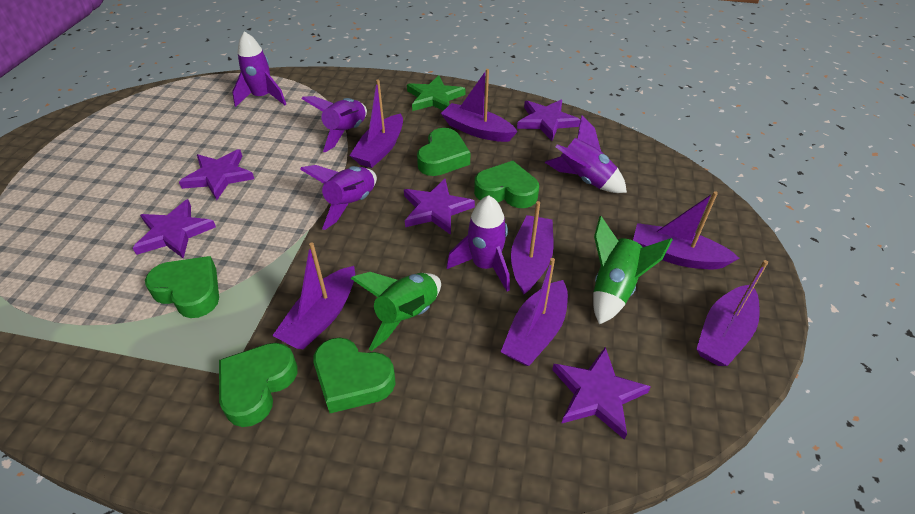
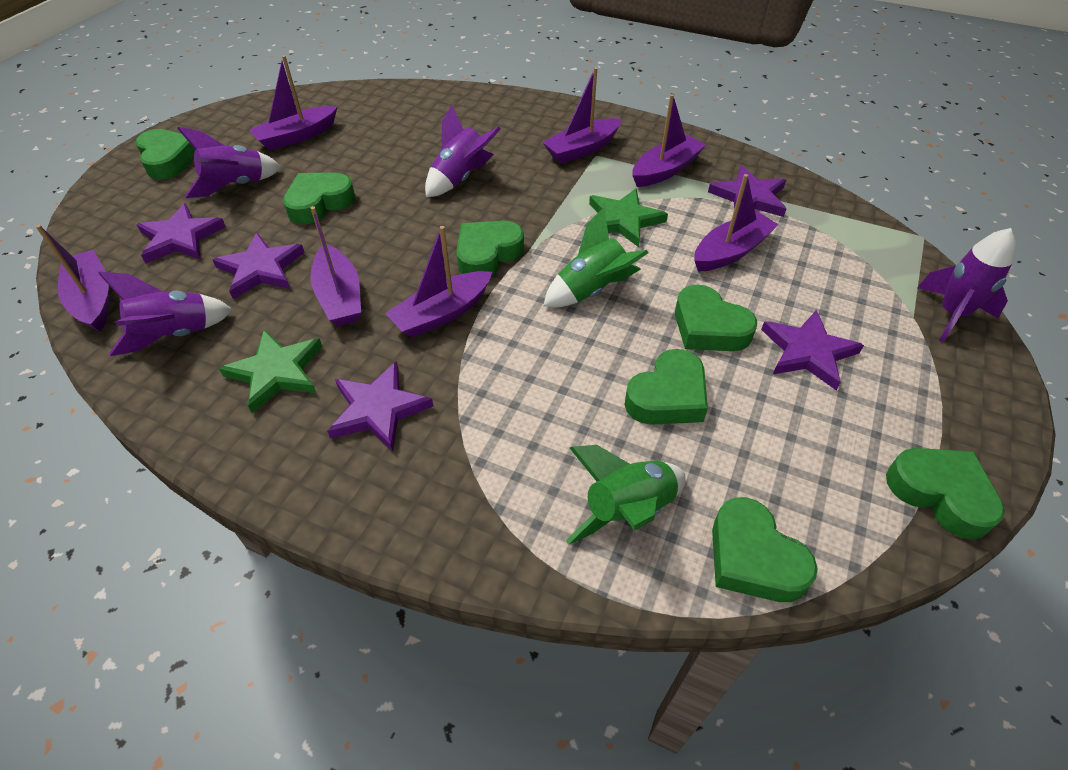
green heart: 5 -> 7
green star: 1 -> 2
purple rocket: 5 -> 4

